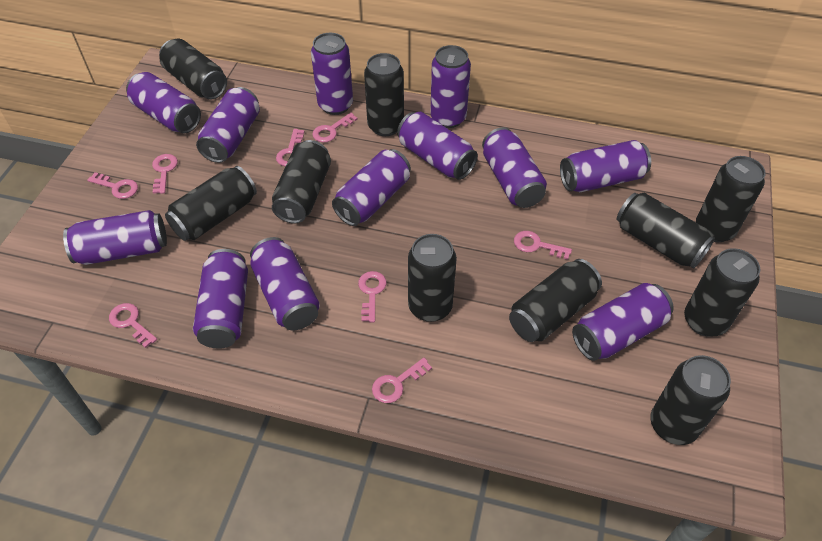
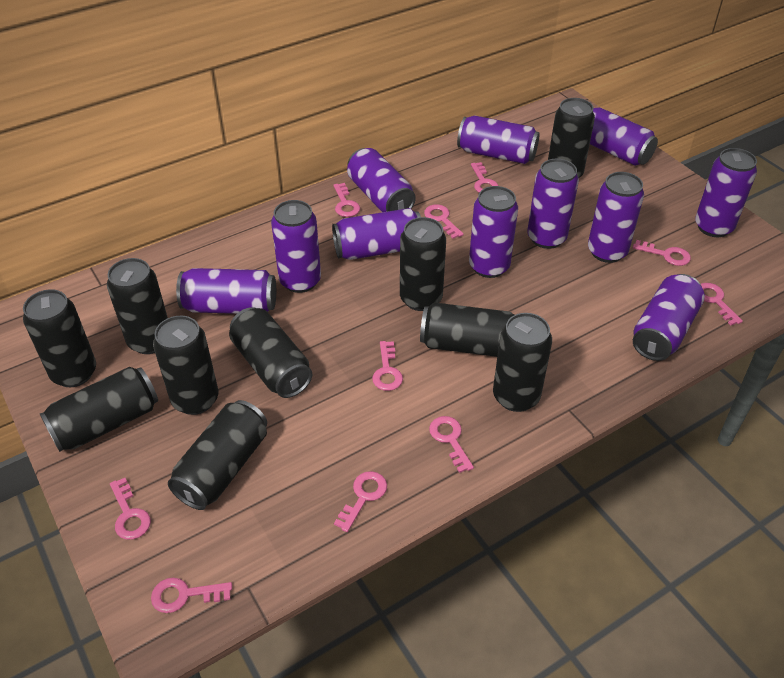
pink key: 8 -> 10
purple can: 12 -> 11

